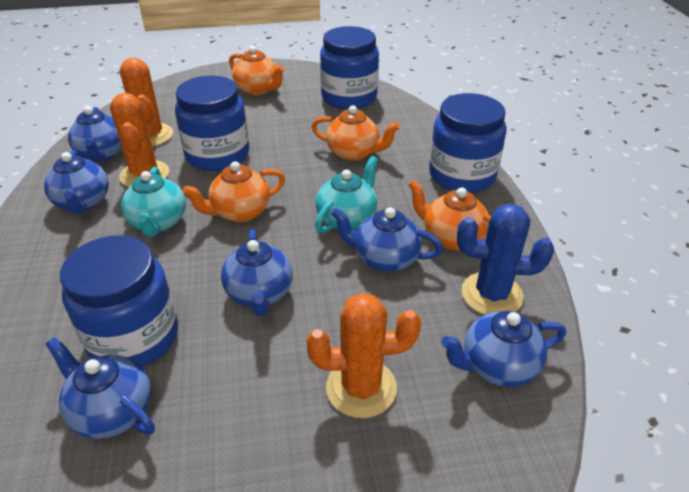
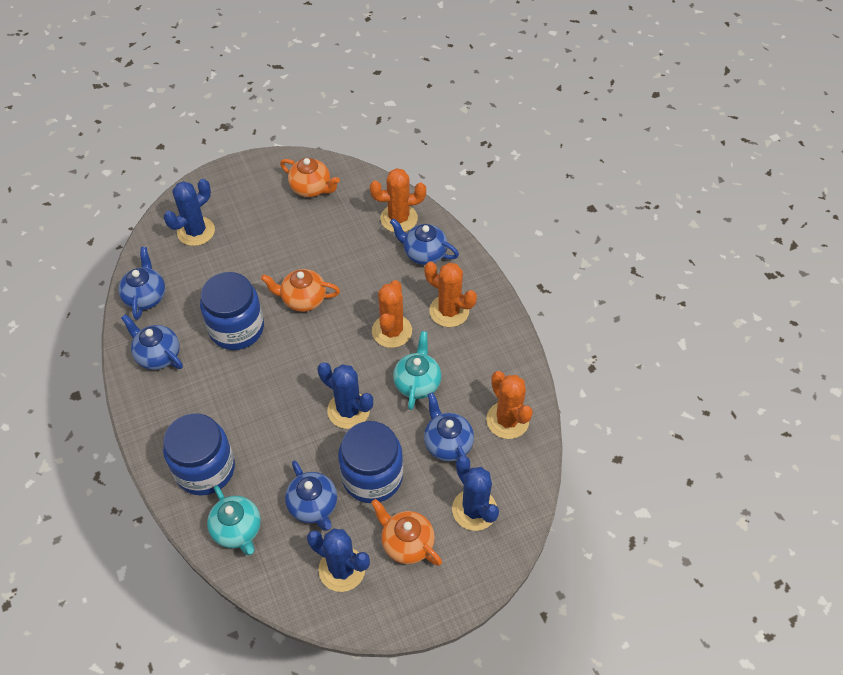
blue cactus: 1 -> 4
blue jar: 4 -> 3
blue teapot: 6 -> 5
orange cactus: 3 -> 4
orange teapot: 4 -> 3

